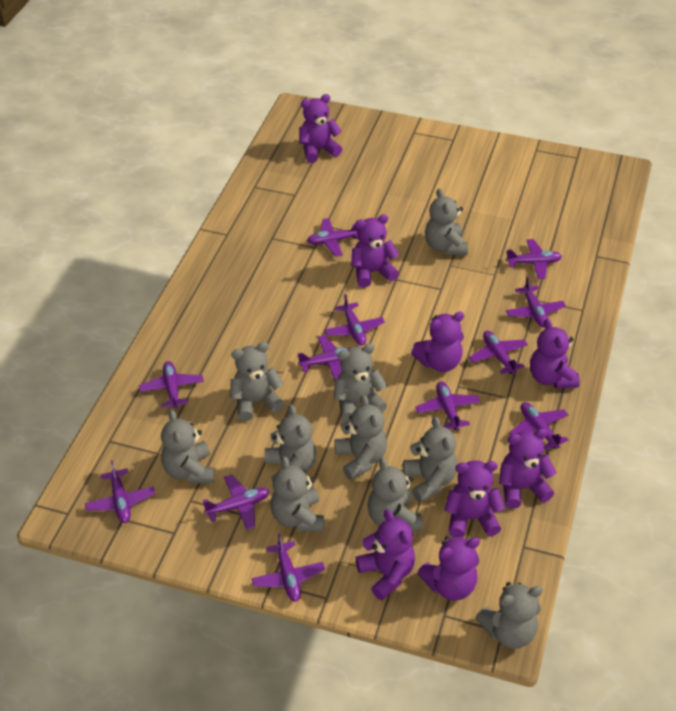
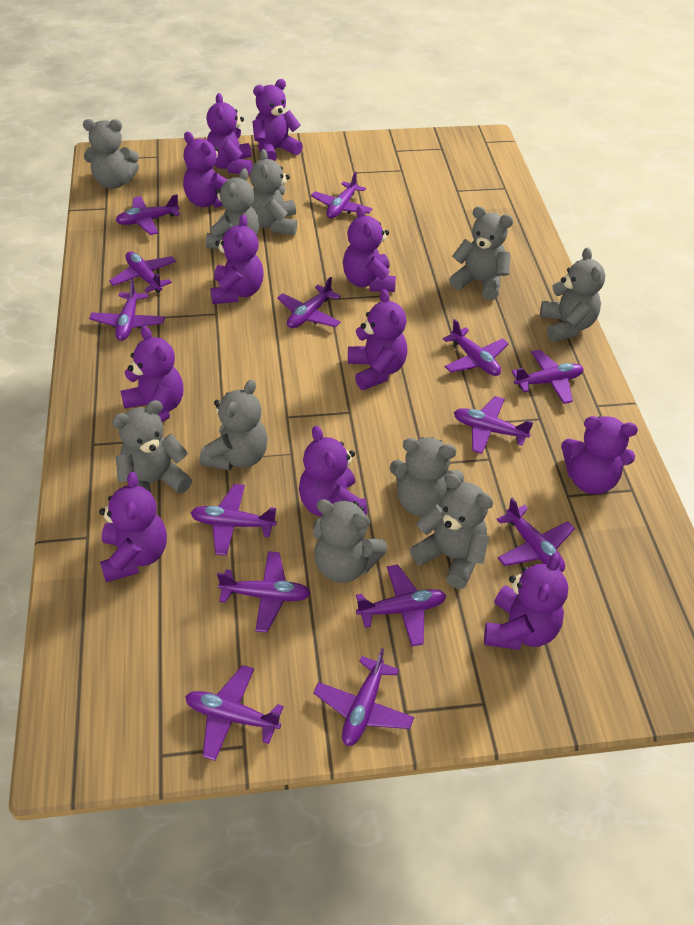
purple plane: 12 -> 14
purple teddy bear: 8 -> 11

